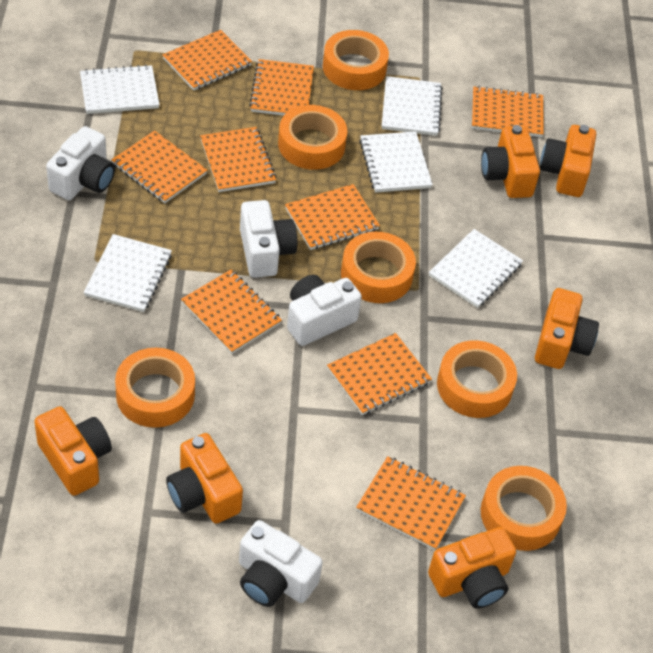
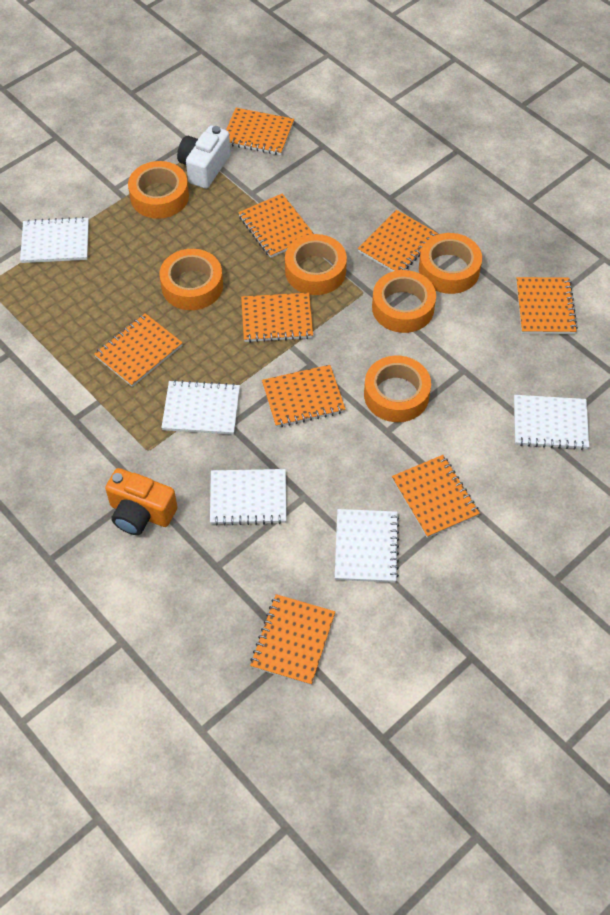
orange camera: 6 -> 1
white camera: 4 -> 1

